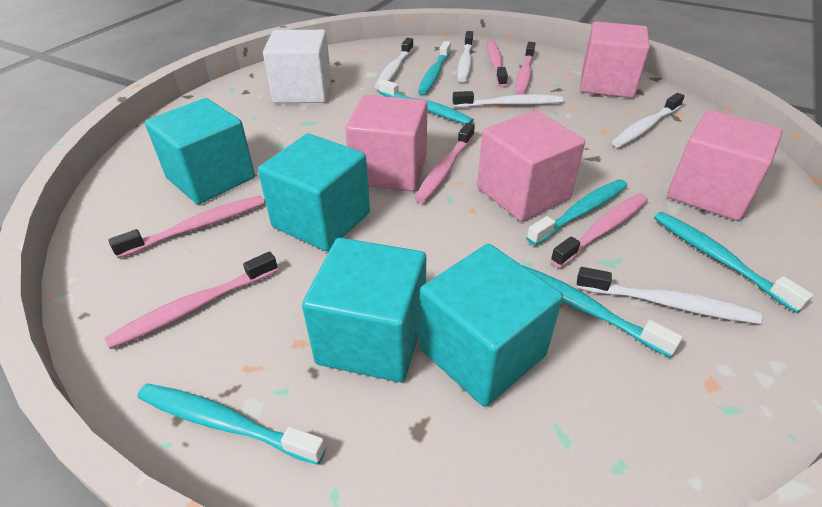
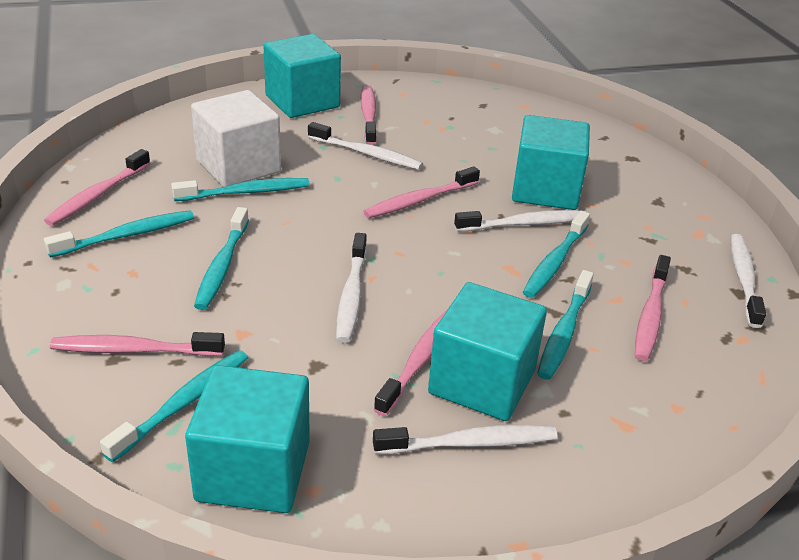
pink cube: 4 -> 0

